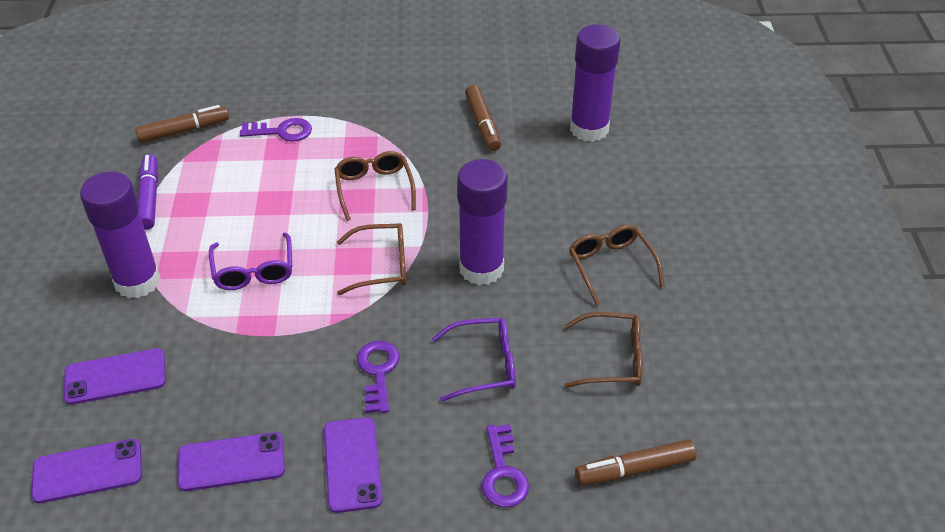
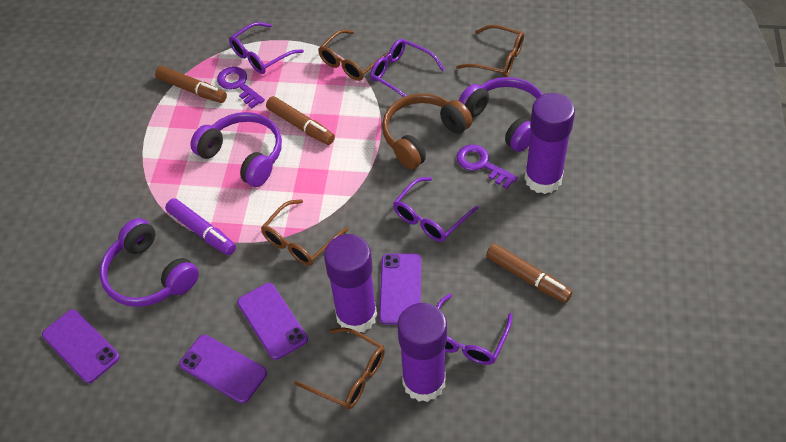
brown headphones: 0 -> 1
purple glasses: 2 -> 4
purple headphones: 0 -> 3
purple key: 3 -> 2

